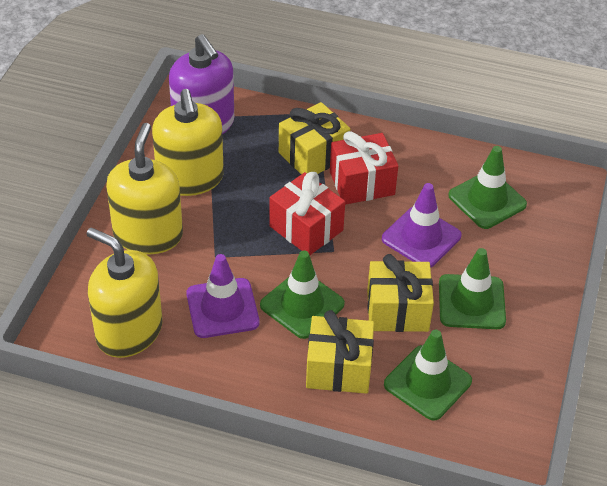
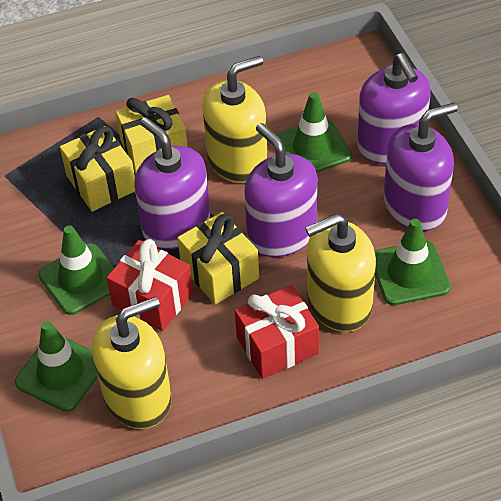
purple soap dispenser: 1 -> 4
purple traffic cone: 2 -> 0

